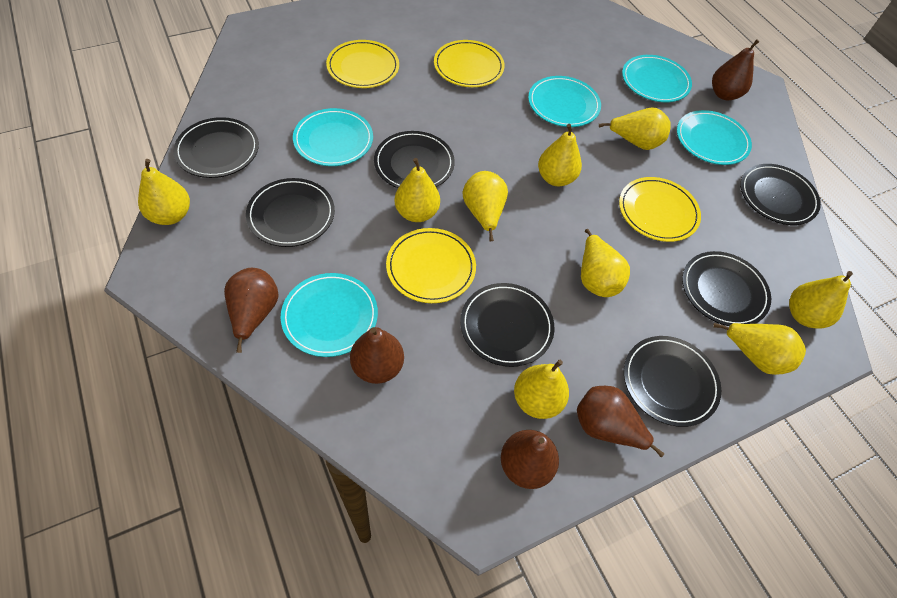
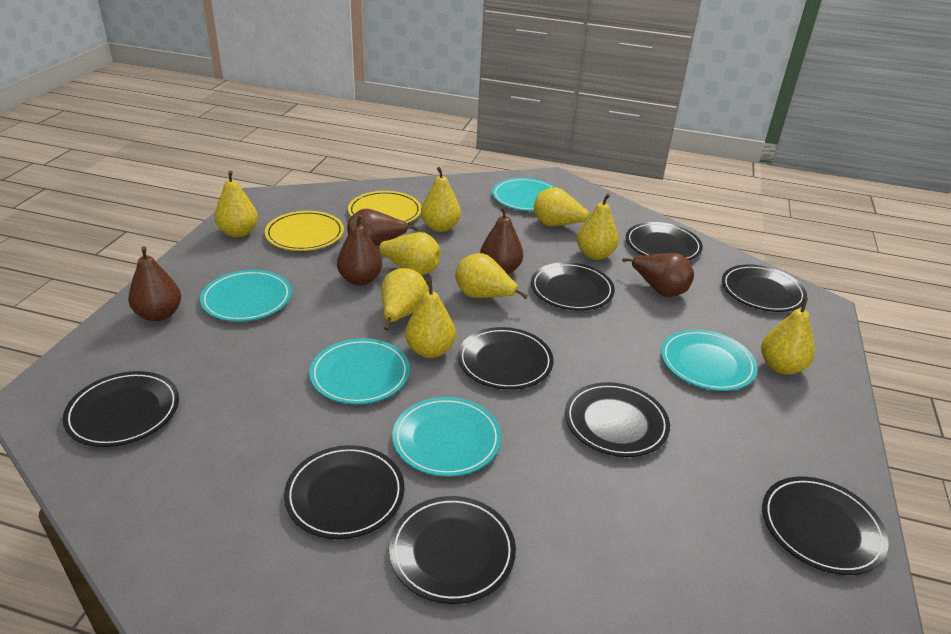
black plate: 7 -> 9
yellow plate: 4 -> 2

